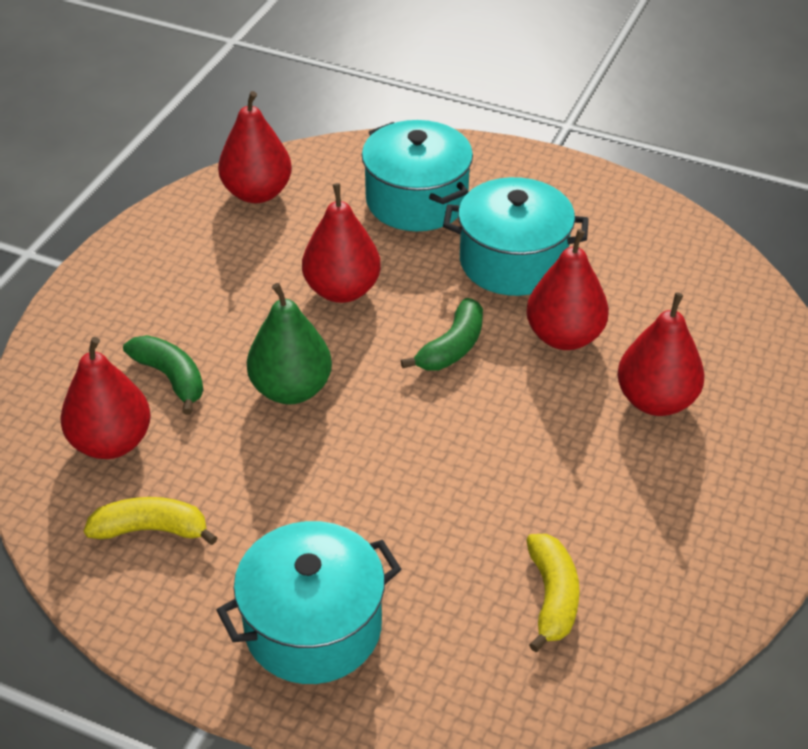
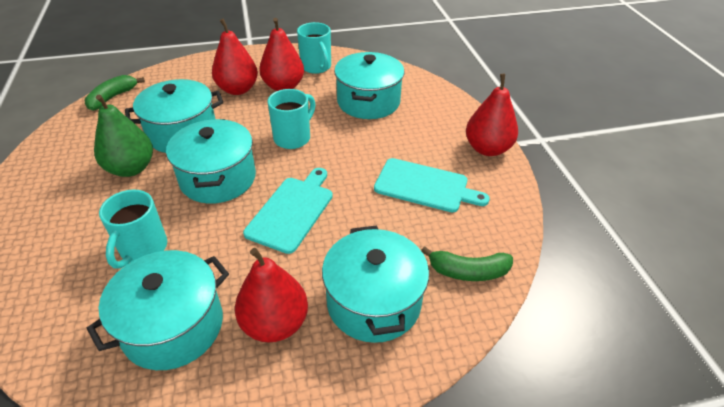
red pear: 5 -> 4
turquoise cutting board: 0 -> 2
turquoise mug: 0 -> 3
turquoise pot: 3 -> 5
yellow banana: 2 -> 0

